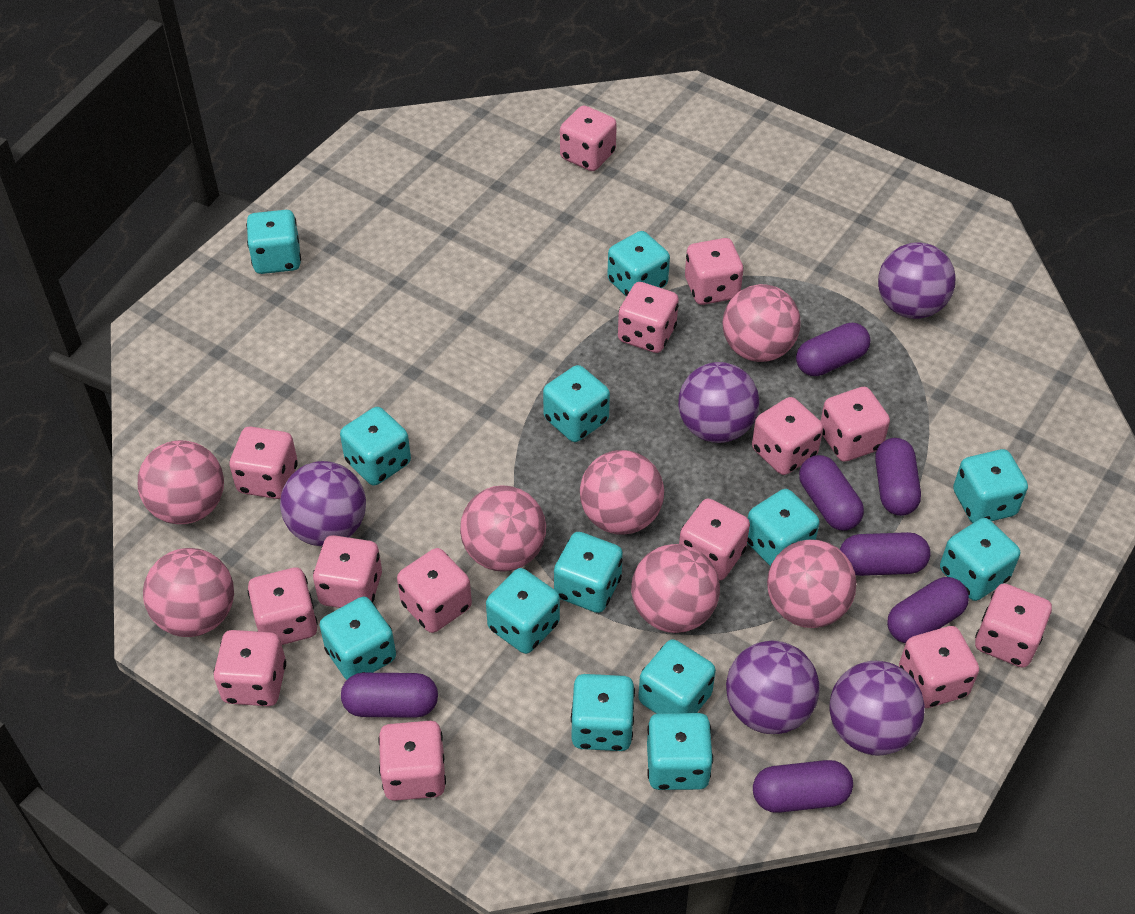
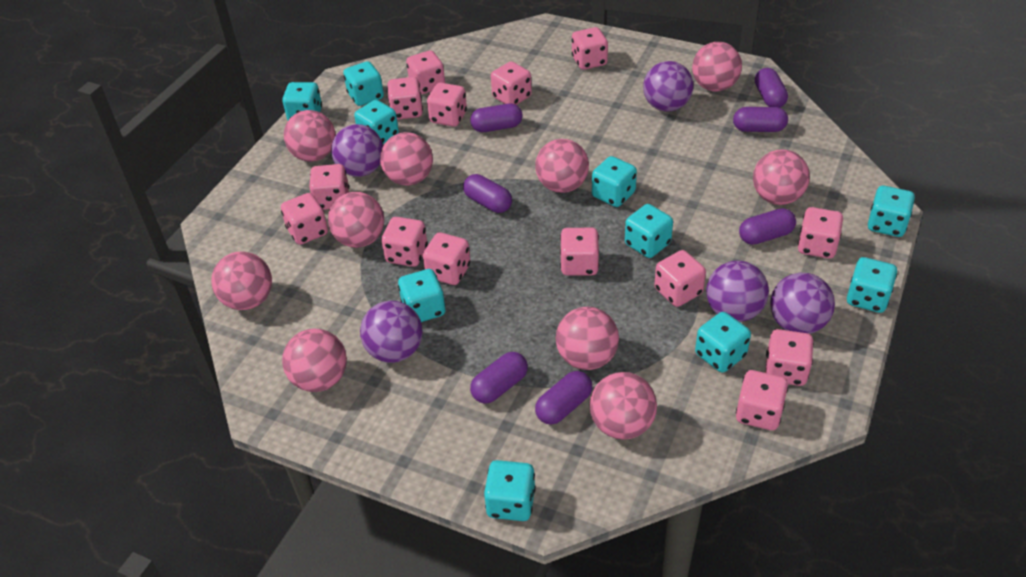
pink ball: 7 -> 10
turquoise dice: 13 -> 10

